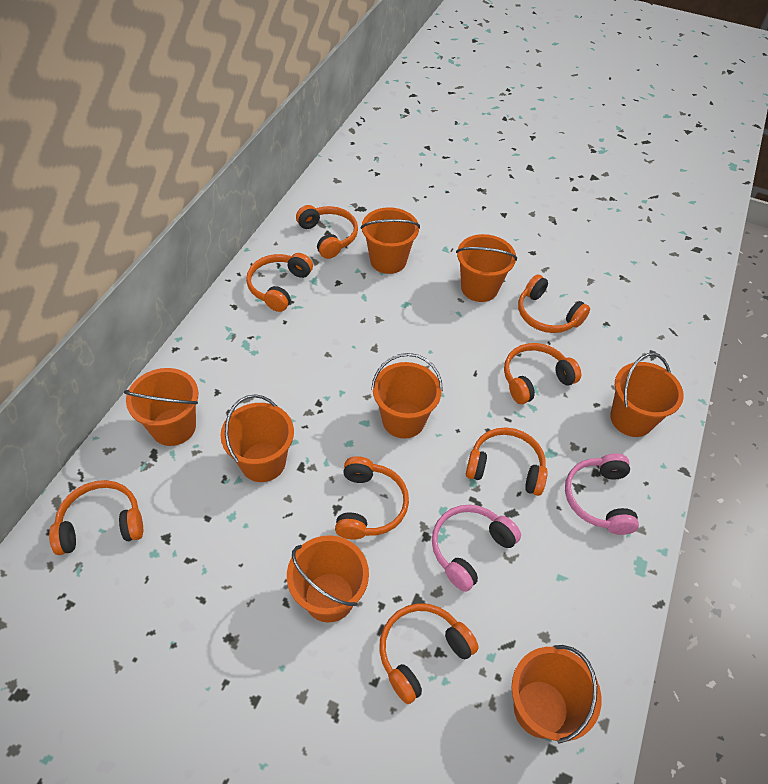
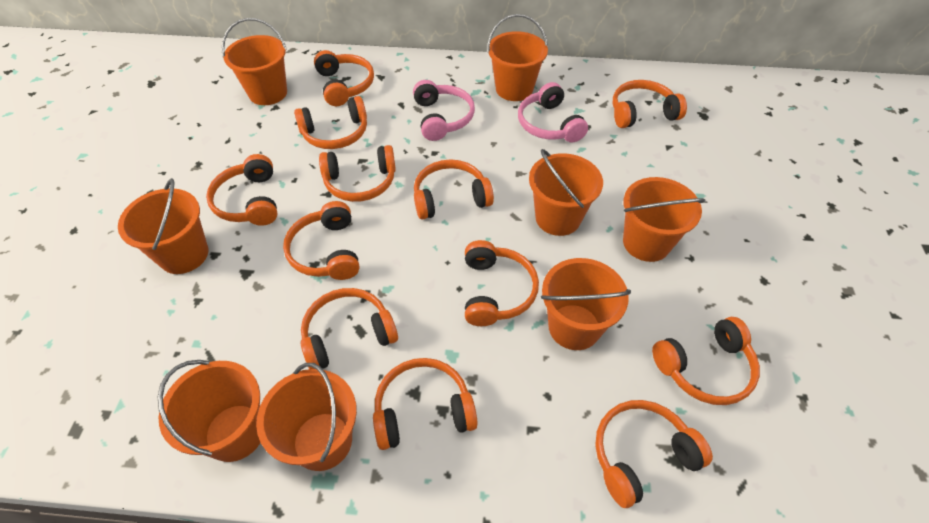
orange headphones: 8 -> 12

